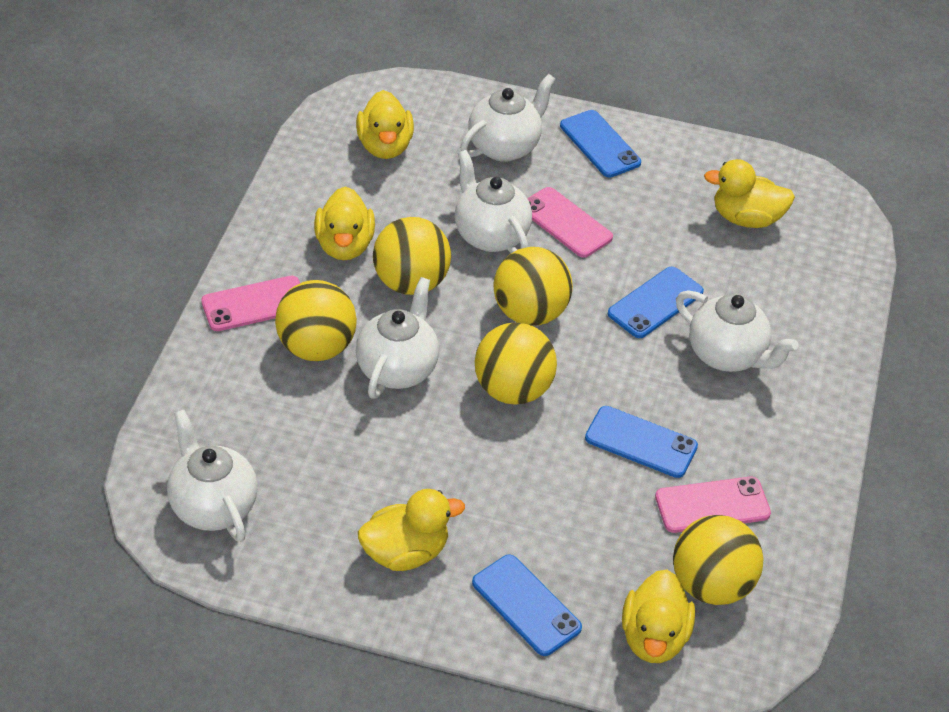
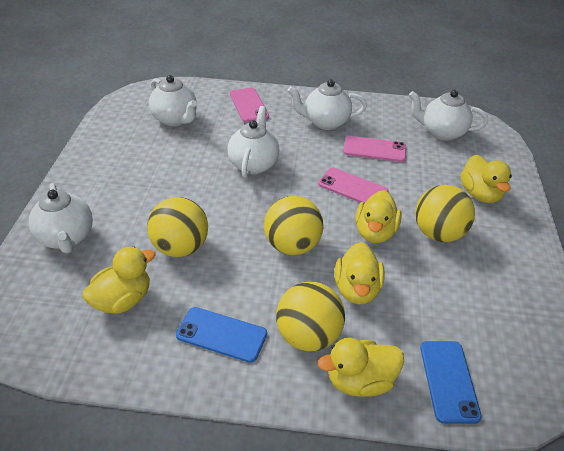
blue phone: 4 -> 2
yellow ball: 5 -> 4

